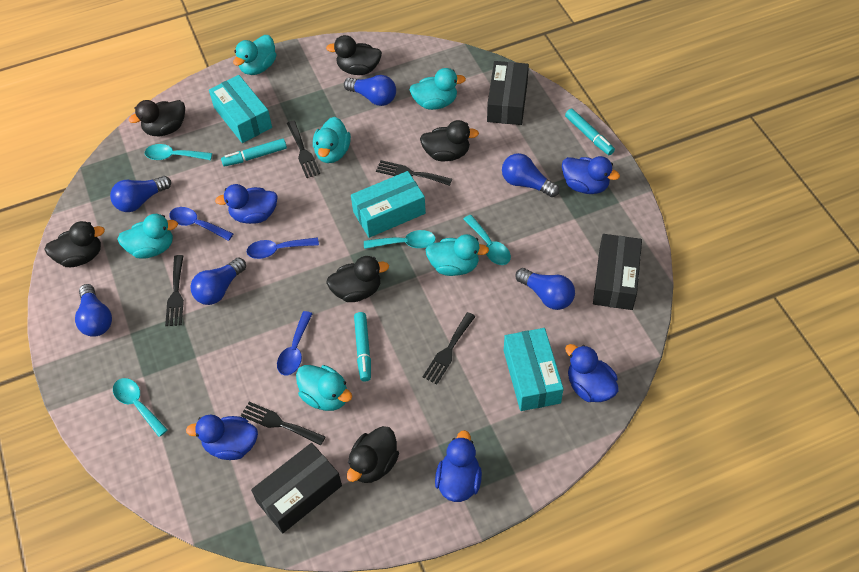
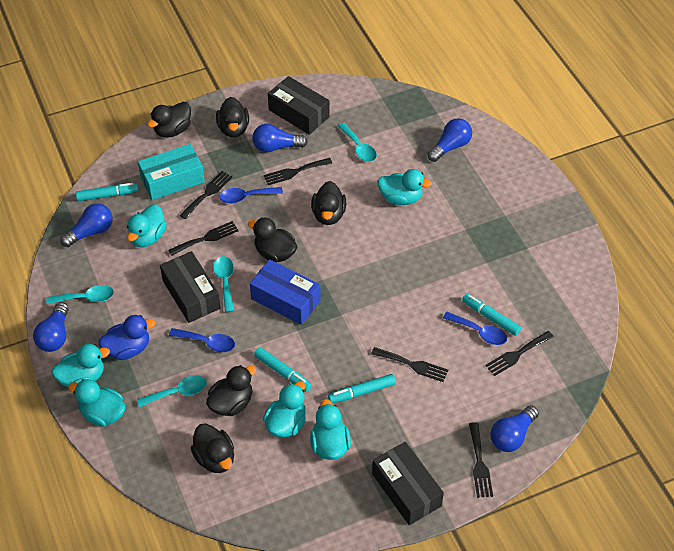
black fork: 5 -> 6
blue box: 0 -> 1
blue duck: 5 -> 1
blue light bulb: 6 -> 5
turquoise box: 3 -> 1
turquoise marker: 3 -> 4

